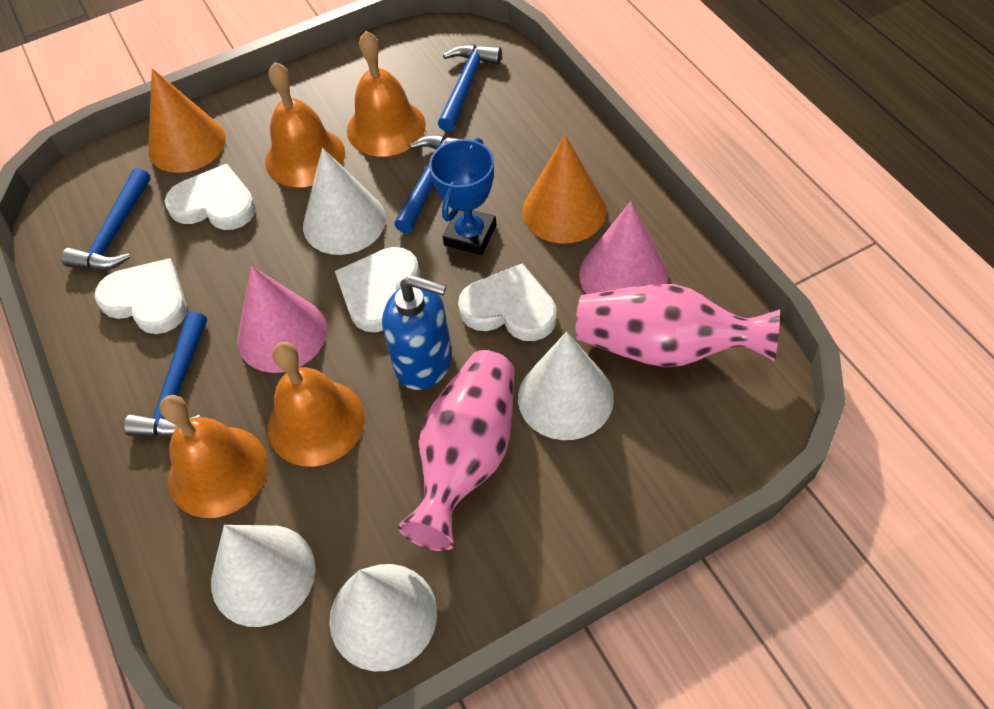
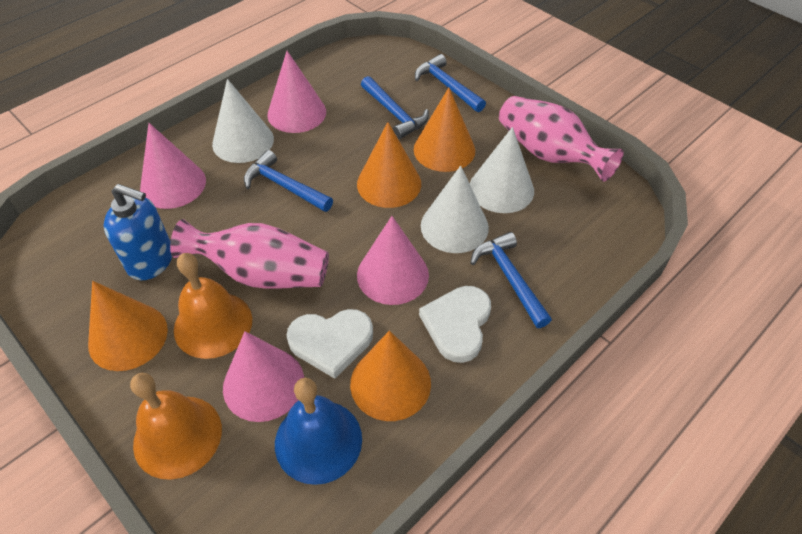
blue bell: 0 -> 1
blue trophy: 1 -> 0
orange bell: 4 -> 2
orange cone: 2 -> 4
pink cone: 2 -> 4
white cone: 4 -> 3
white heart: 4 -> 2

